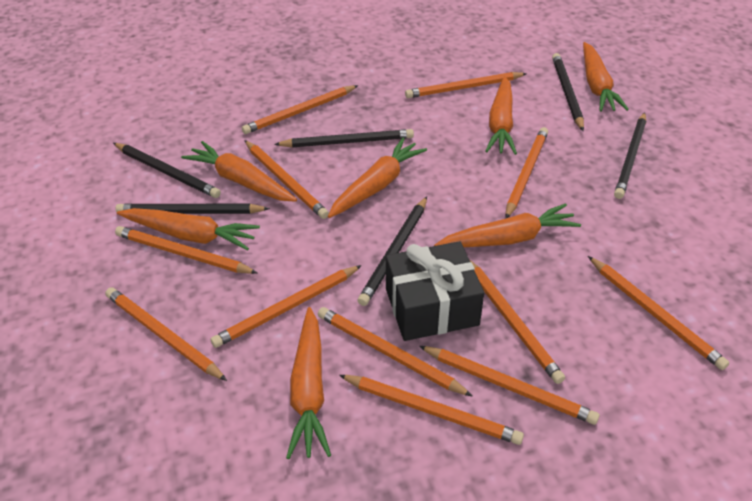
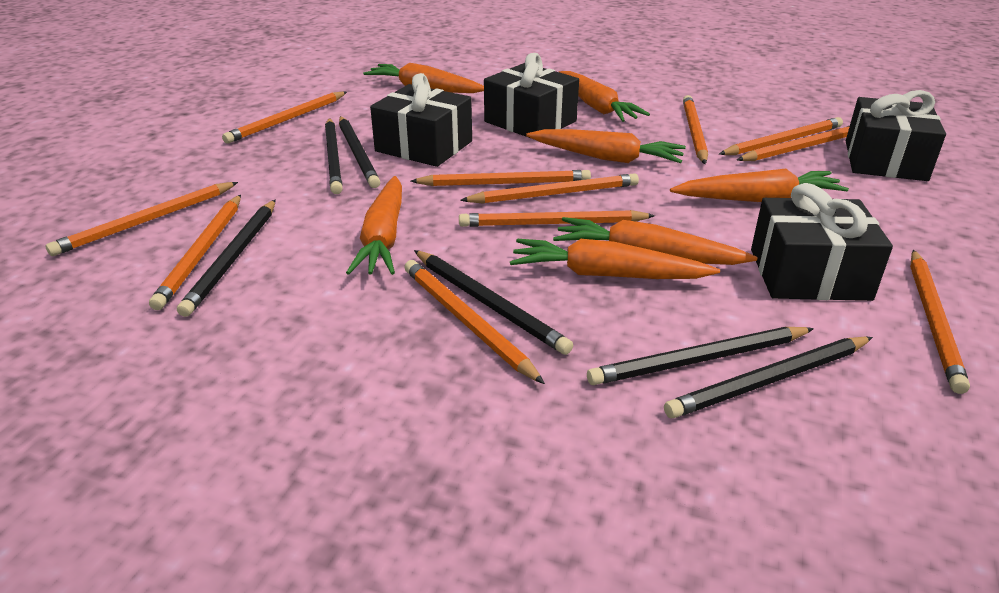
black gift: 1 -> 4
orange pencil: 12 -> 11

